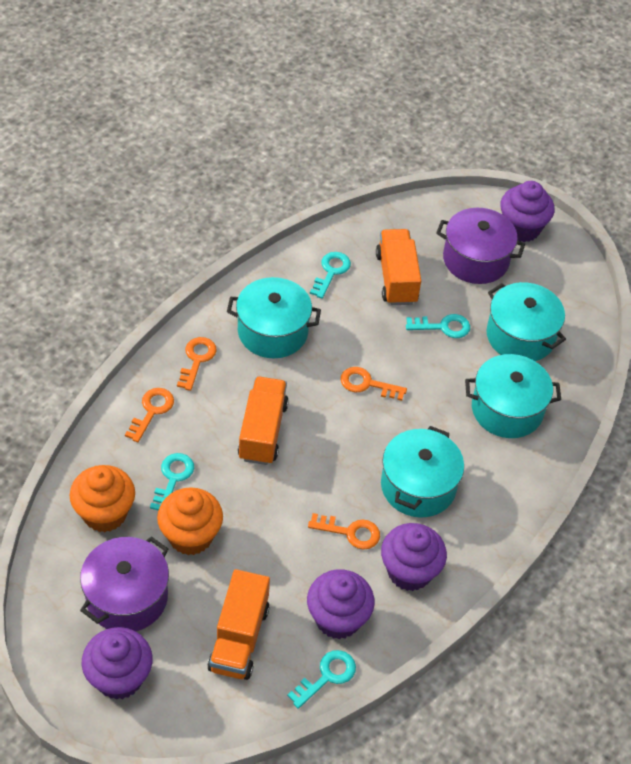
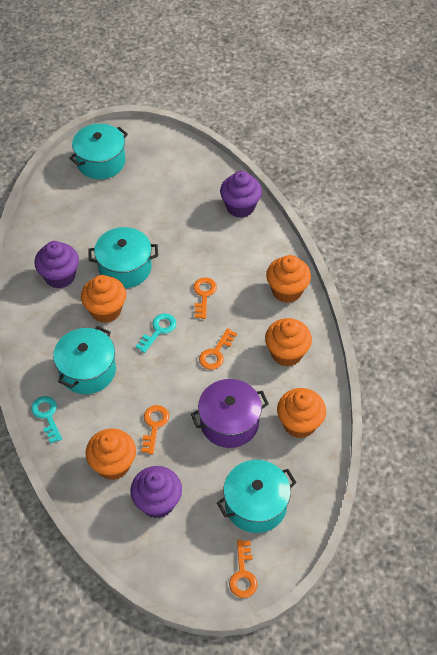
orange cupcake: 2 -> 5
orange truck: 3 -> 0
purple cupcake: 4 -> 3
purple pot: 2 -> 1
turquoise key: 4 -> 2

